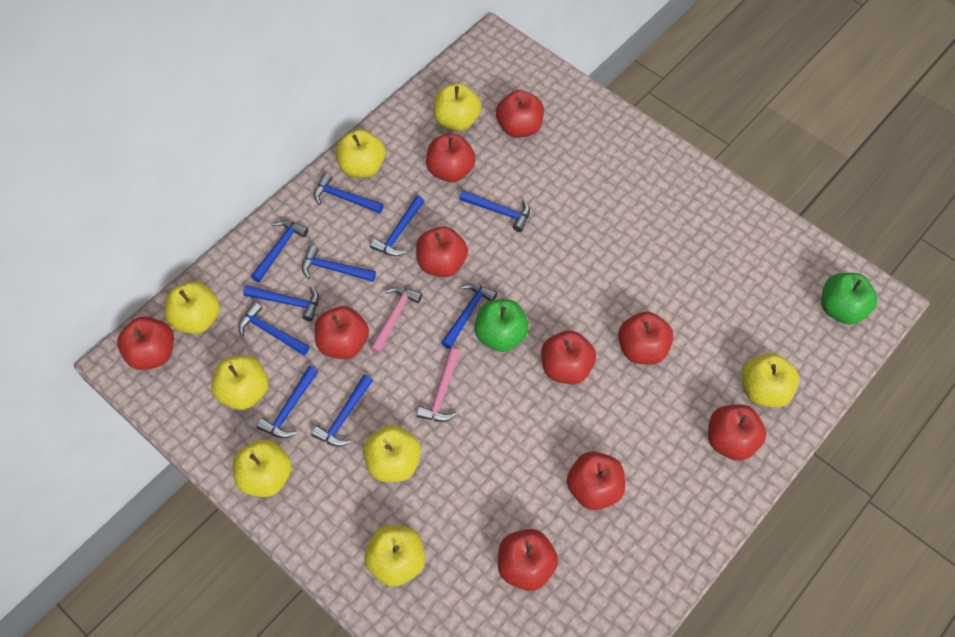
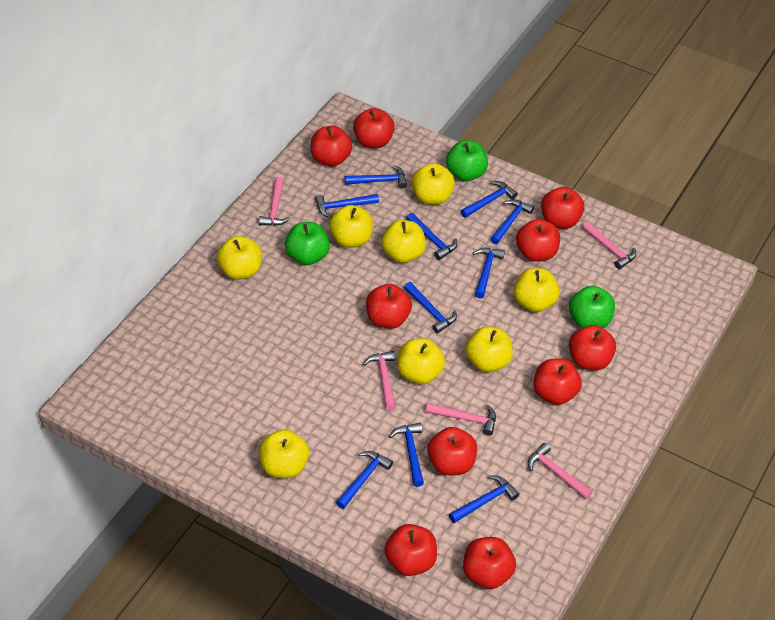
green apple: 2 -> 3
pink hammer: 2 -> 5

